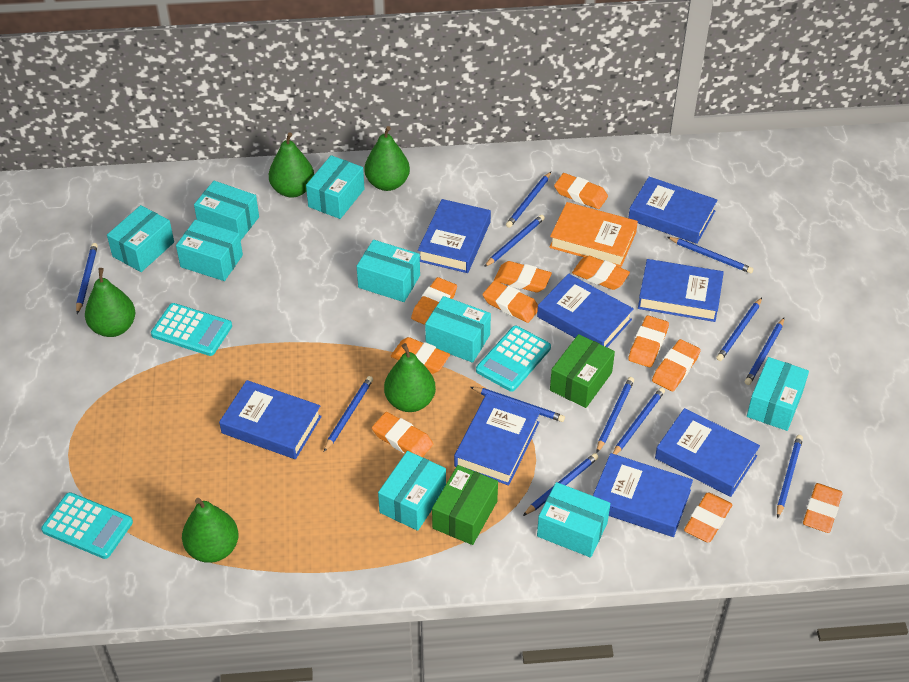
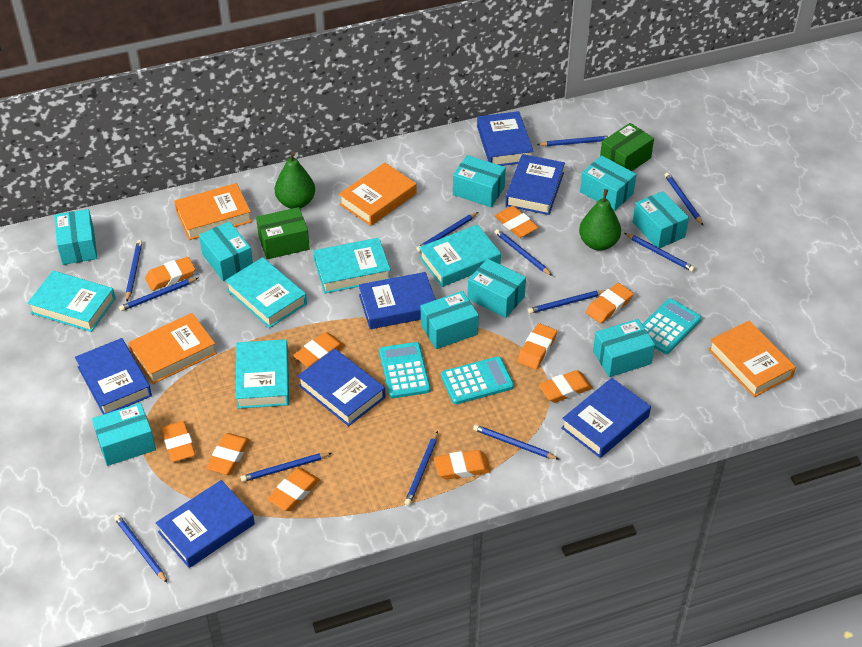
blue book: 8 -> 7
green pear: 5 -> 2
orange book: 1 -> 4
orange eraser: 11 -> 10
turquoise book: 0 -> 5

